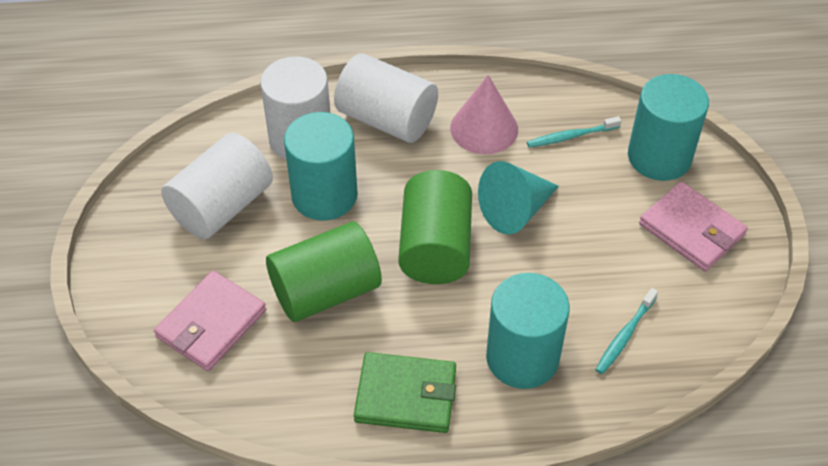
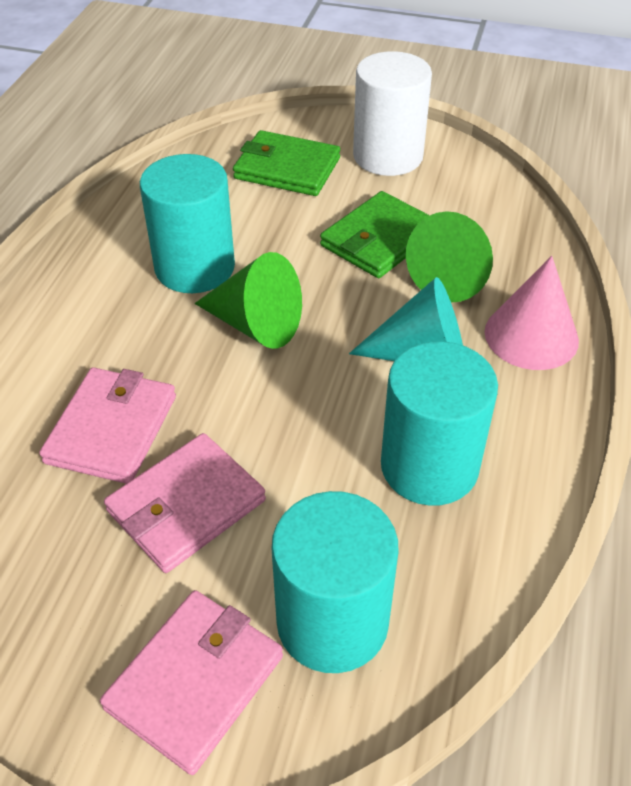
green cone: 0 -> 2
green cylinder: 2 -> 0
green wallet: 1 -> 2
pink wallet: 2 -> 3
turquoise toothbrush: 2 -> 0
white cylinder: 3 -> 1

